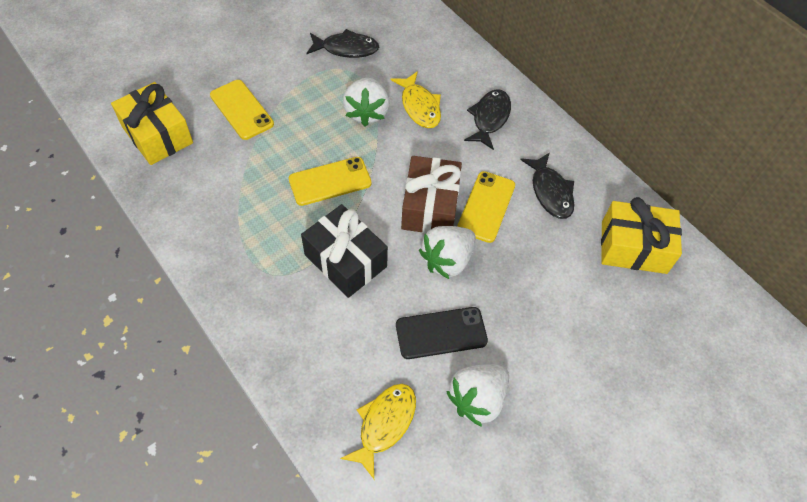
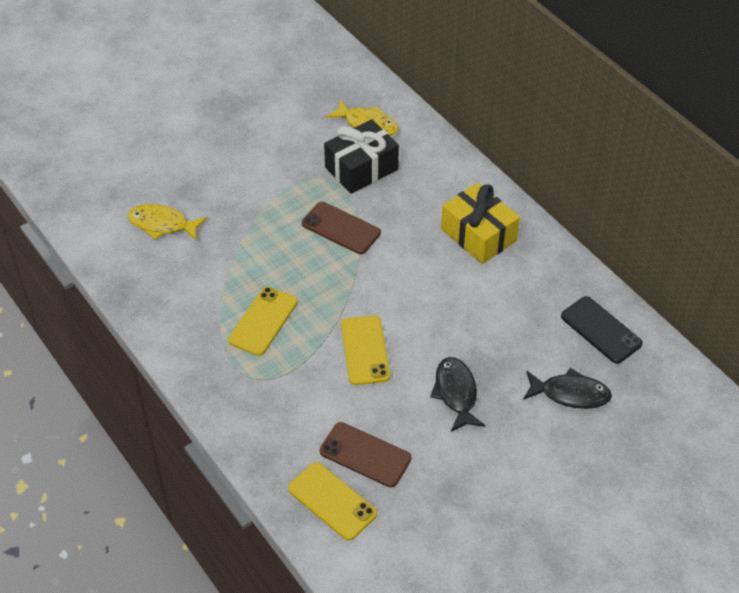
black fish: 3 -> 2
brown gift: 1 -> 0
brown phone: 0 -> 2
white strawberry: 3 -> 0
yellow gift: 2 -> 1

